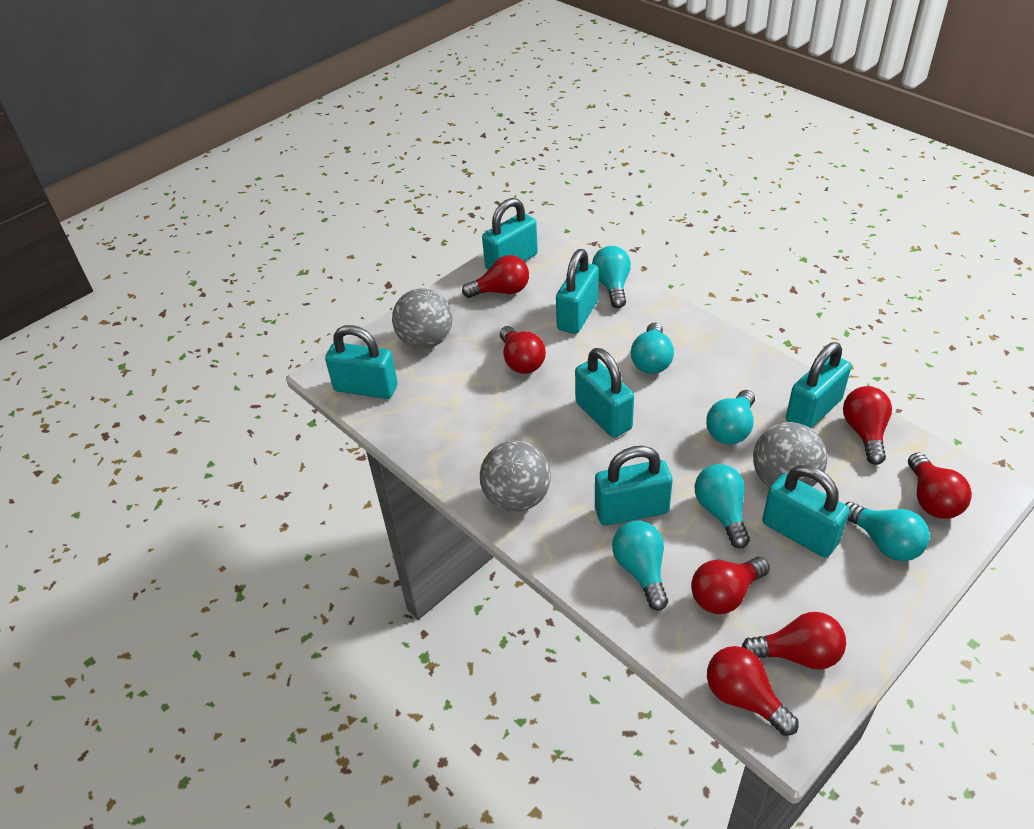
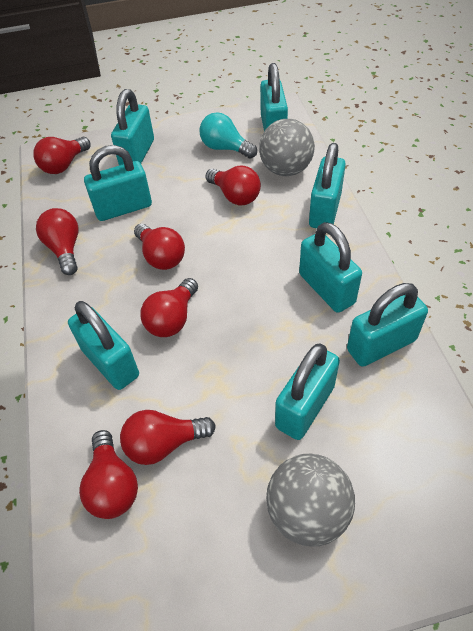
grey ball: 3 -> 2
turquoise light bulb: 6 -> 1
turquoise padlock: 7 -> 8

